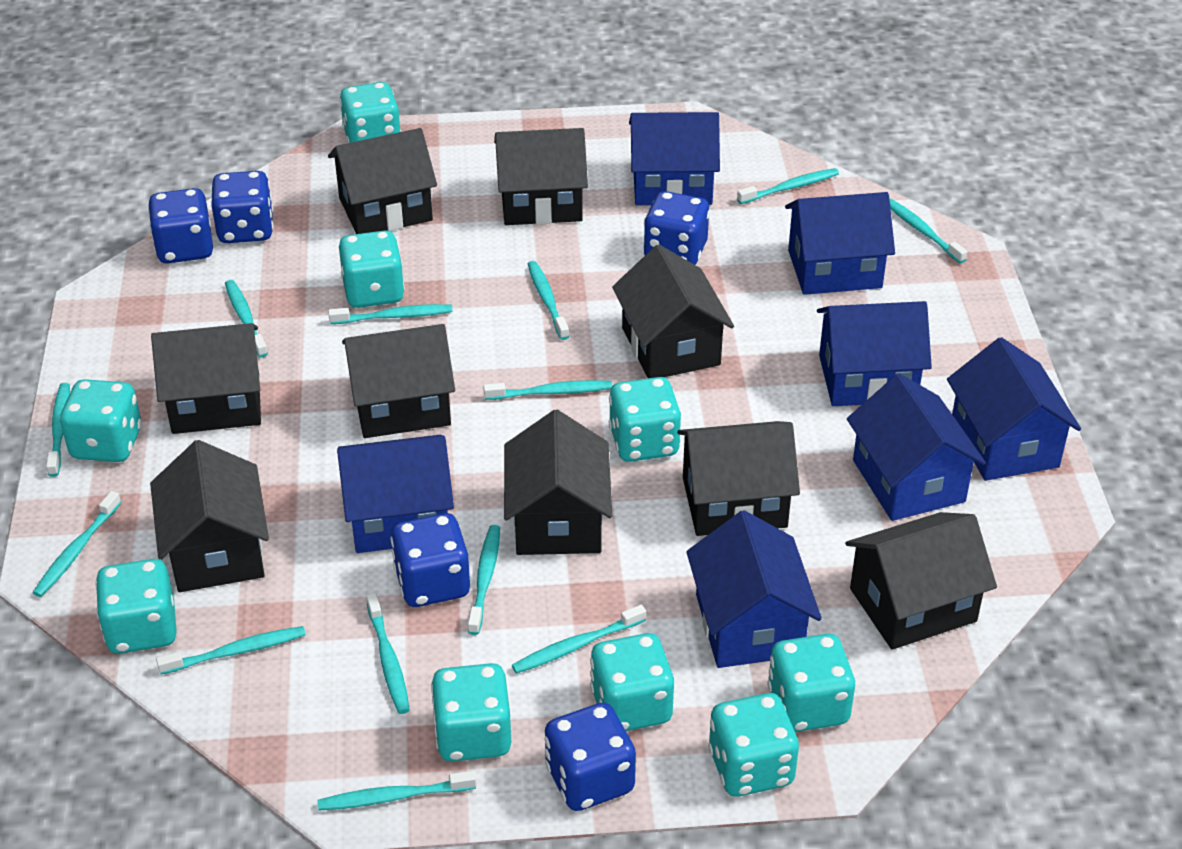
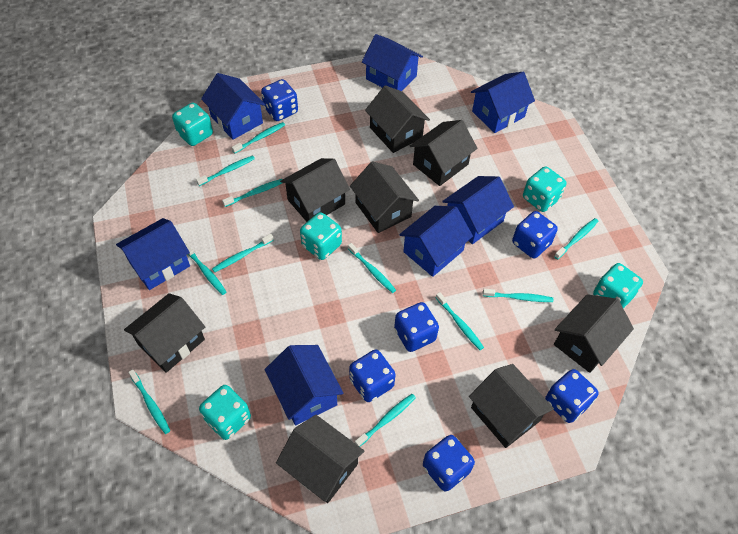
black house: 9 -> 8
blue dice: 5 -> 6
turquoise dice: 9 -> 5
turquoise toothbrush: 13 -> 11

